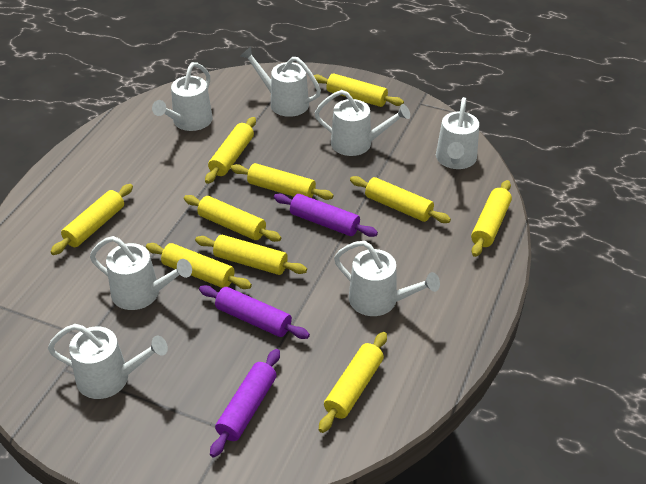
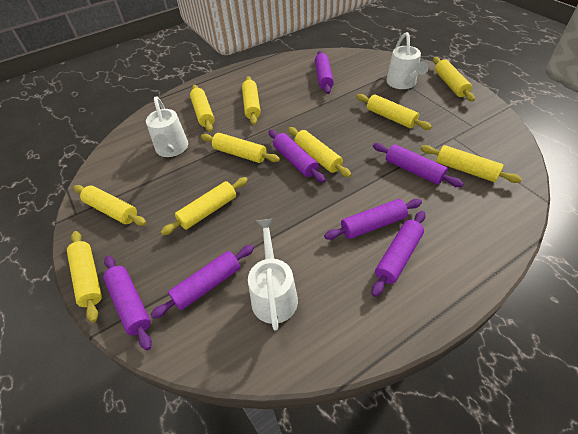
purple rolling pin: 3 -> 7
white watering can: 7 -> 3

